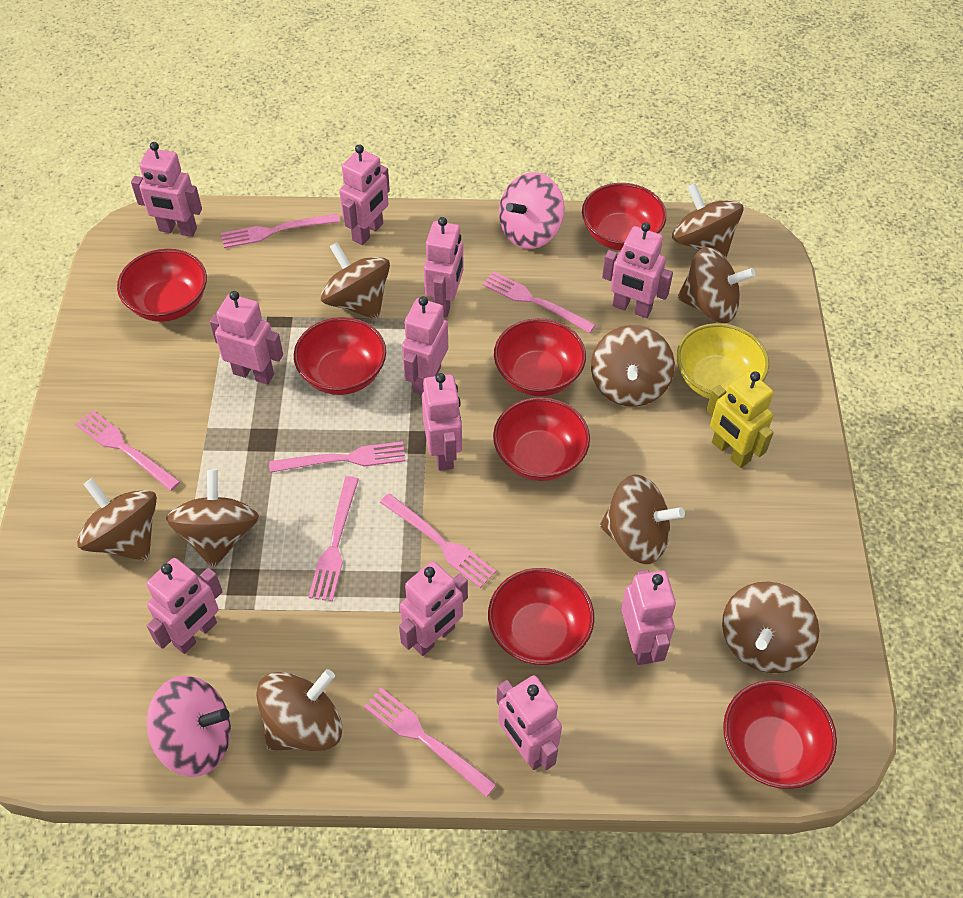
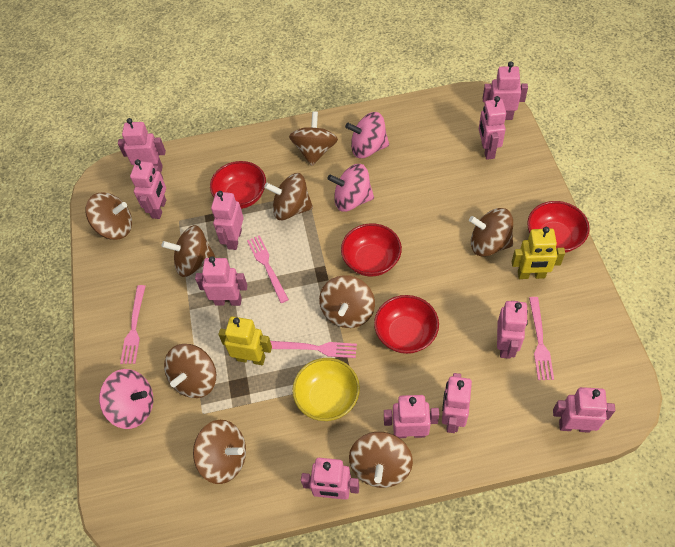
pink fork: 7 -> 4
pink spinning top: 2 -> 3
red bowl: 7 -> 4
yellow robot: 1 -> 2

